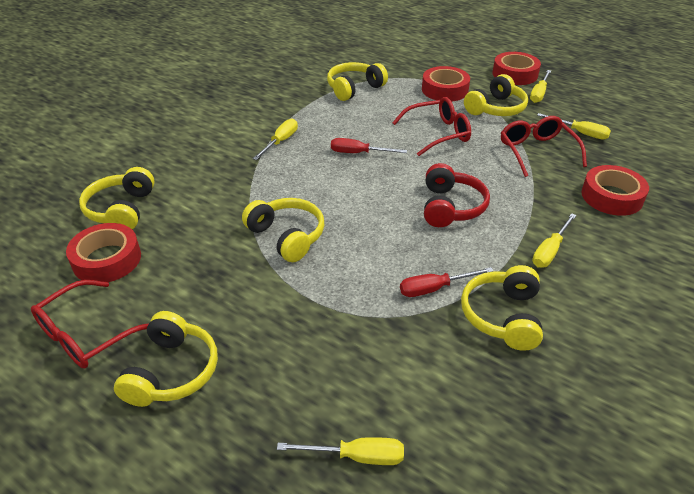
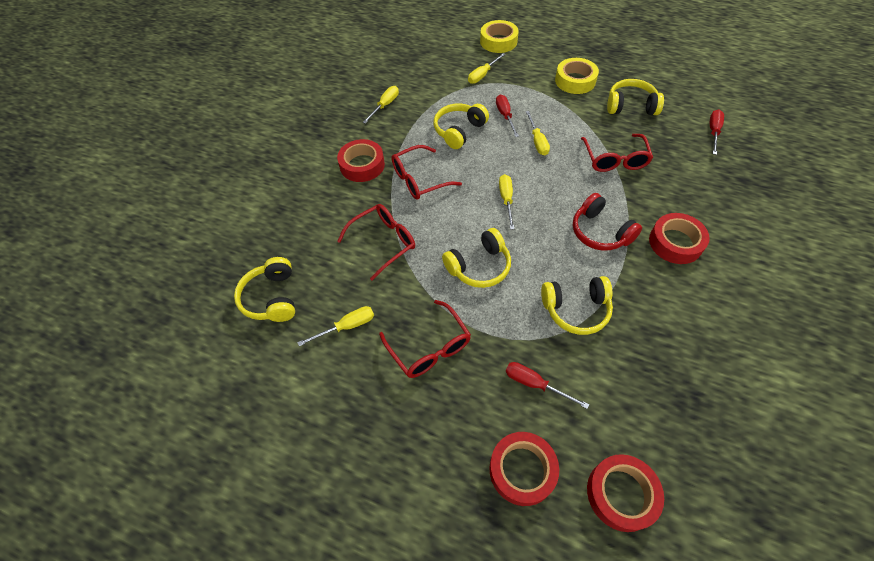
red glasses: 3 -> 4
red screwdriver: 2 -> 3
yellow headphones: 6 -> 5
yellow tape: 0 -> 2

